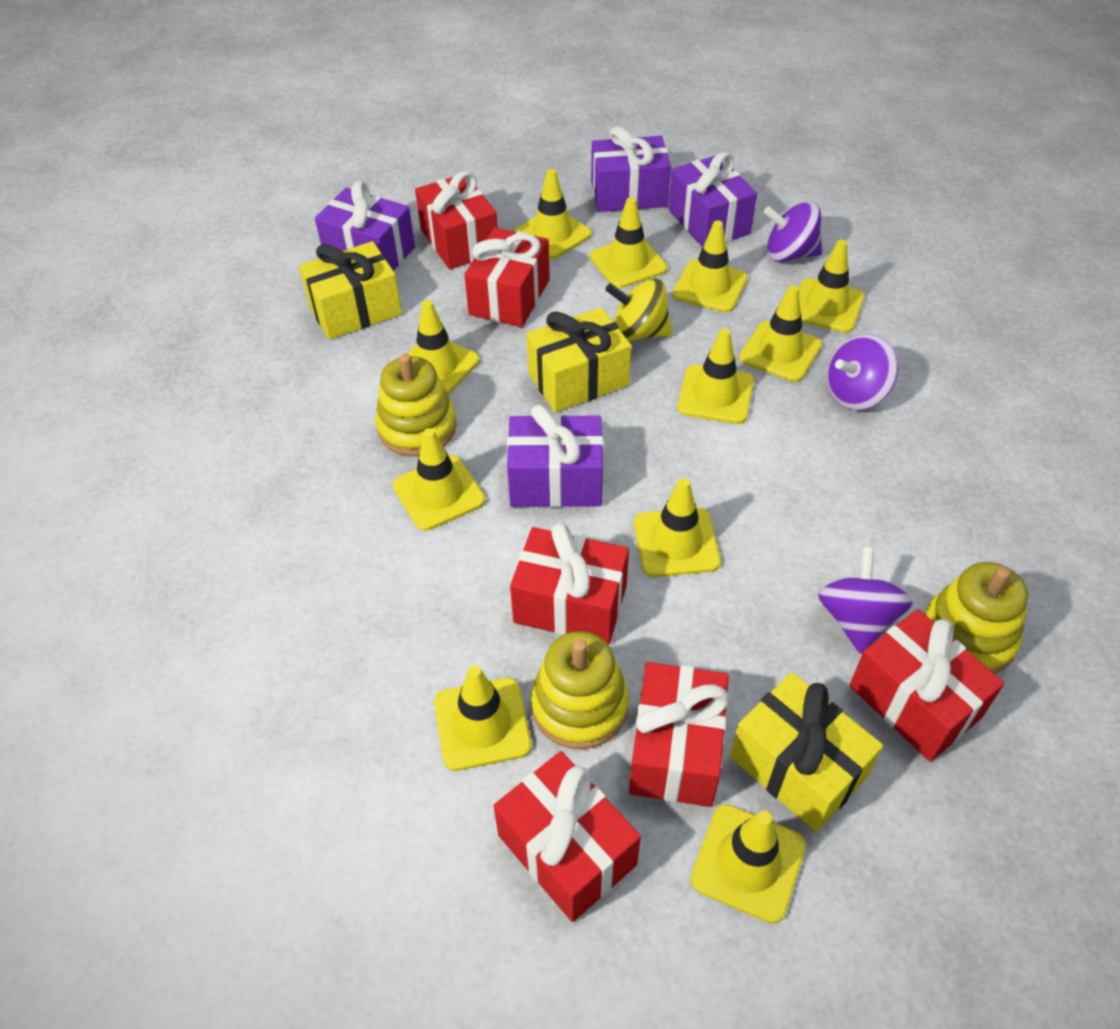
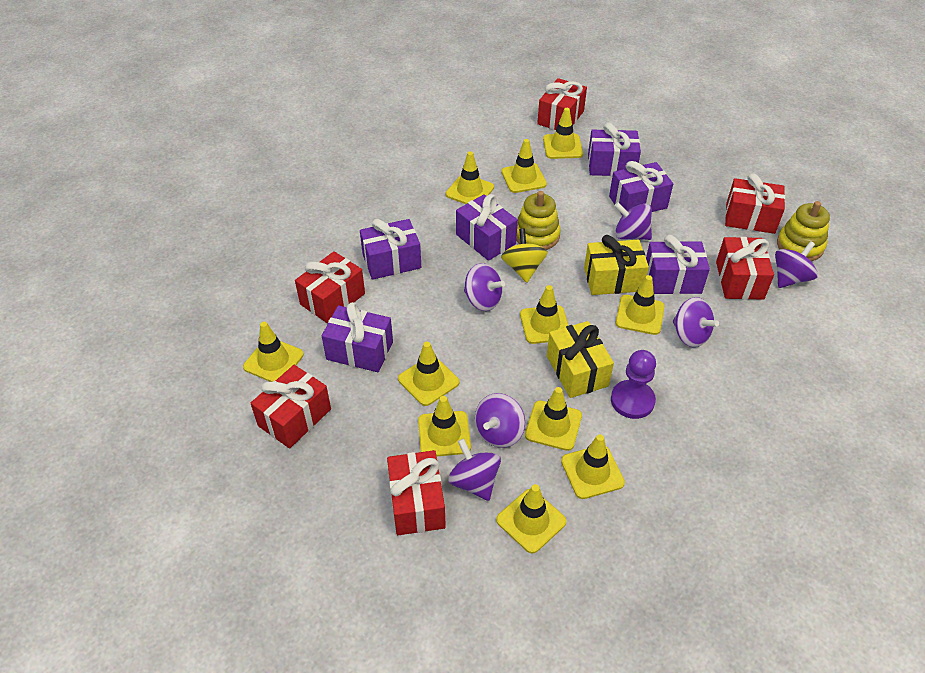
purple gift: 4 -> 6
purple pawn: 0 -> 1
purple spinning top: 3 -> 6
yellow gift: 3 -> 2
yellow stacking toy: 3 -> 2

